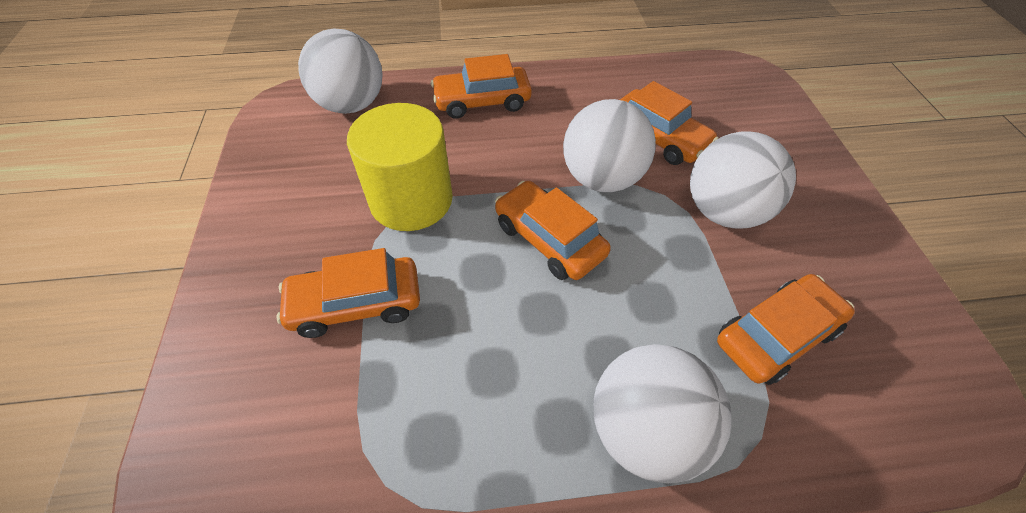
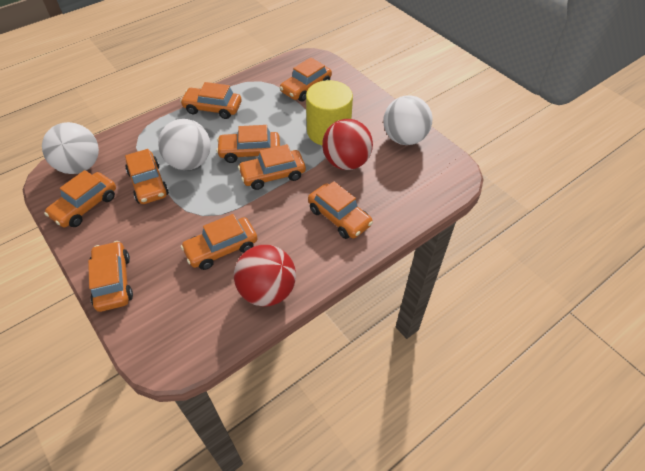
orange car: 5 -> 9
red ball: 0 -> 2
white ball: 4 -> 3

